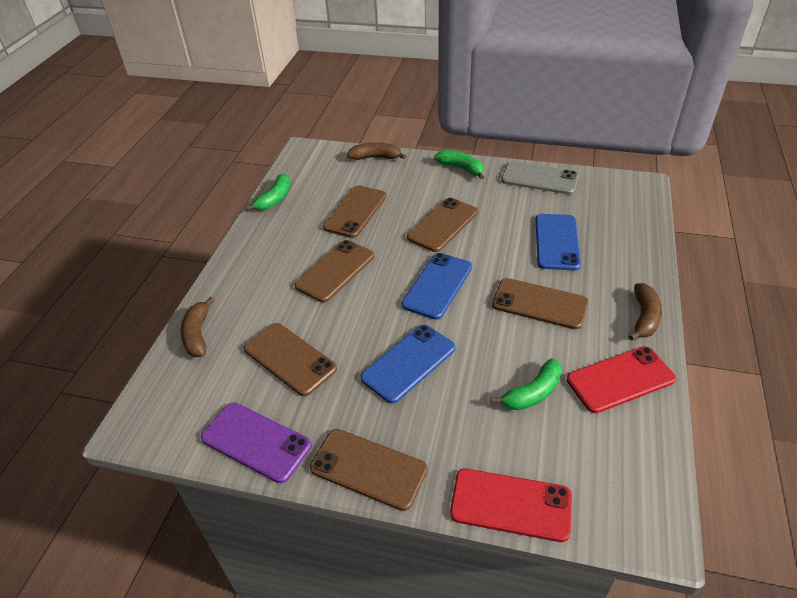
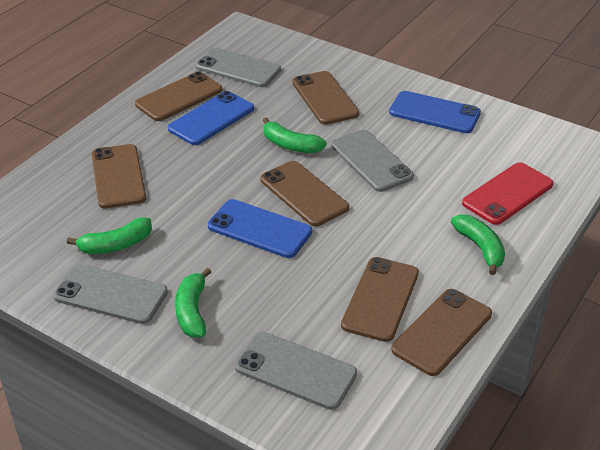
brown banana: 3 -> 0
green banana: 3 -> 4
grey phone: 1 -> 4
purple phone: 1 -> 0
red phone: 2 -> 1

